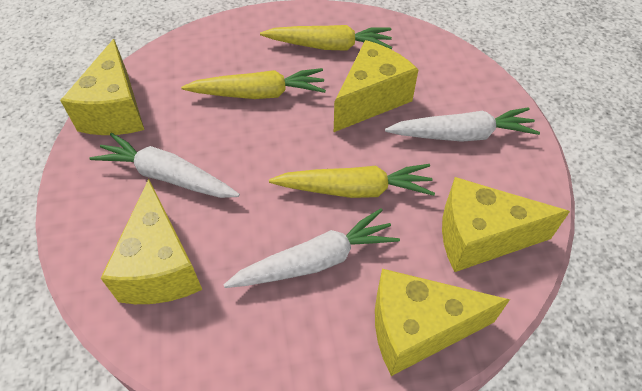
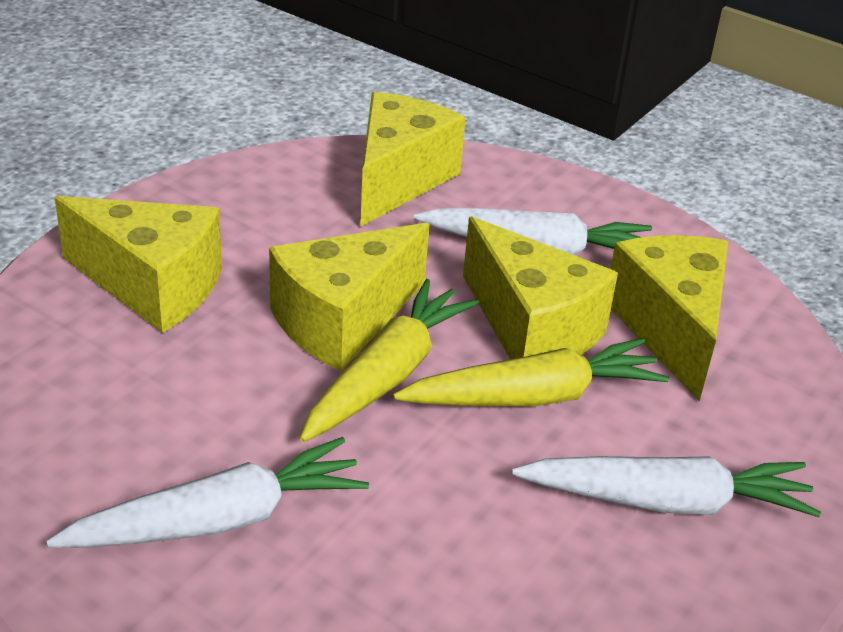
yellow carrot: 3 -> 2

